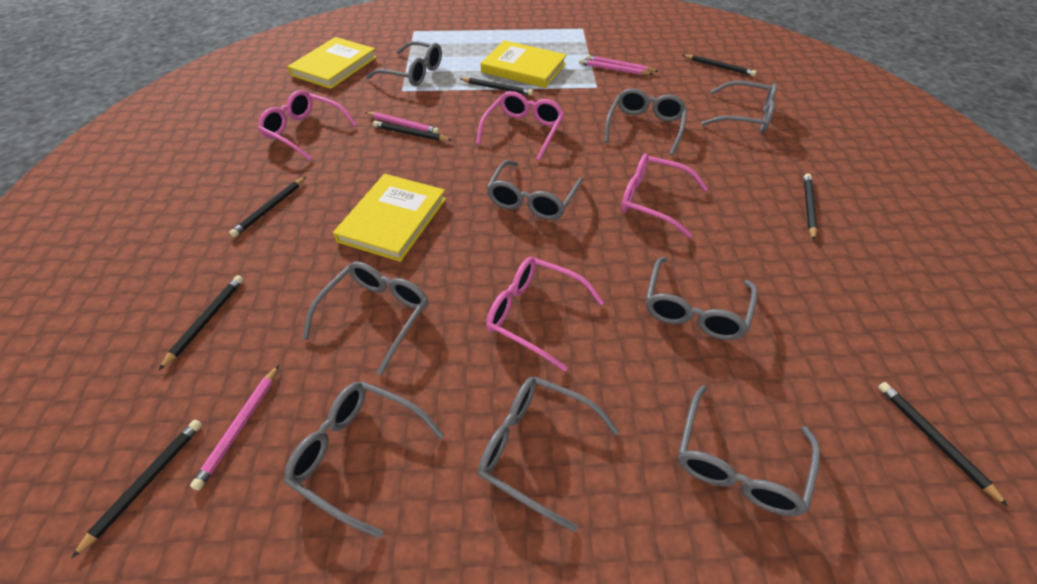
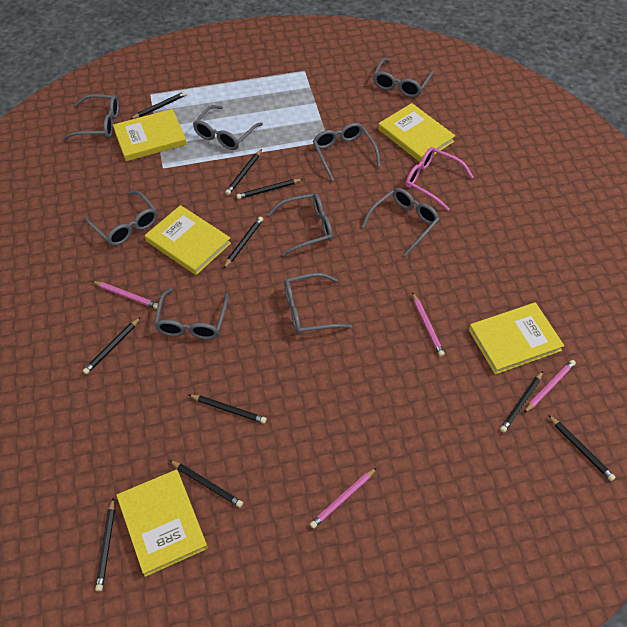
black pencil: 8 -> 10
pink glasses: 4 -> 1
yellow book: 3 -> 5

